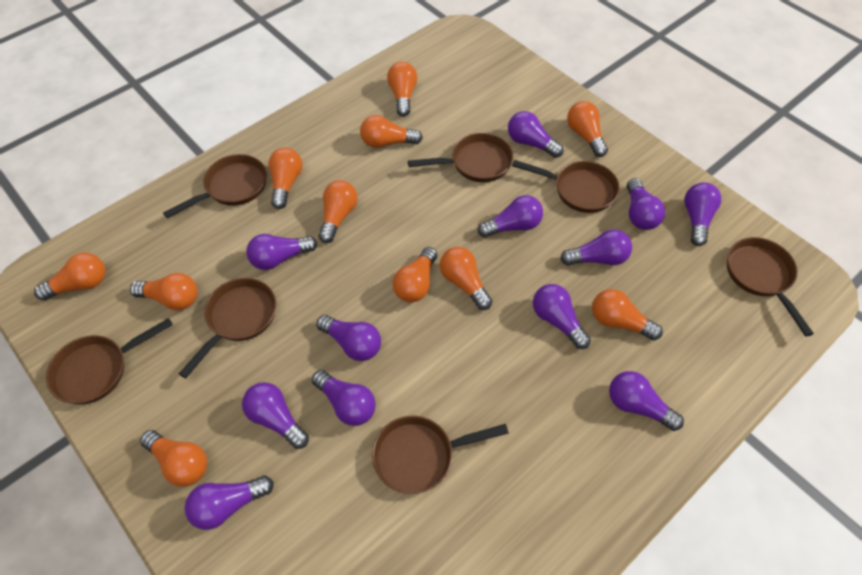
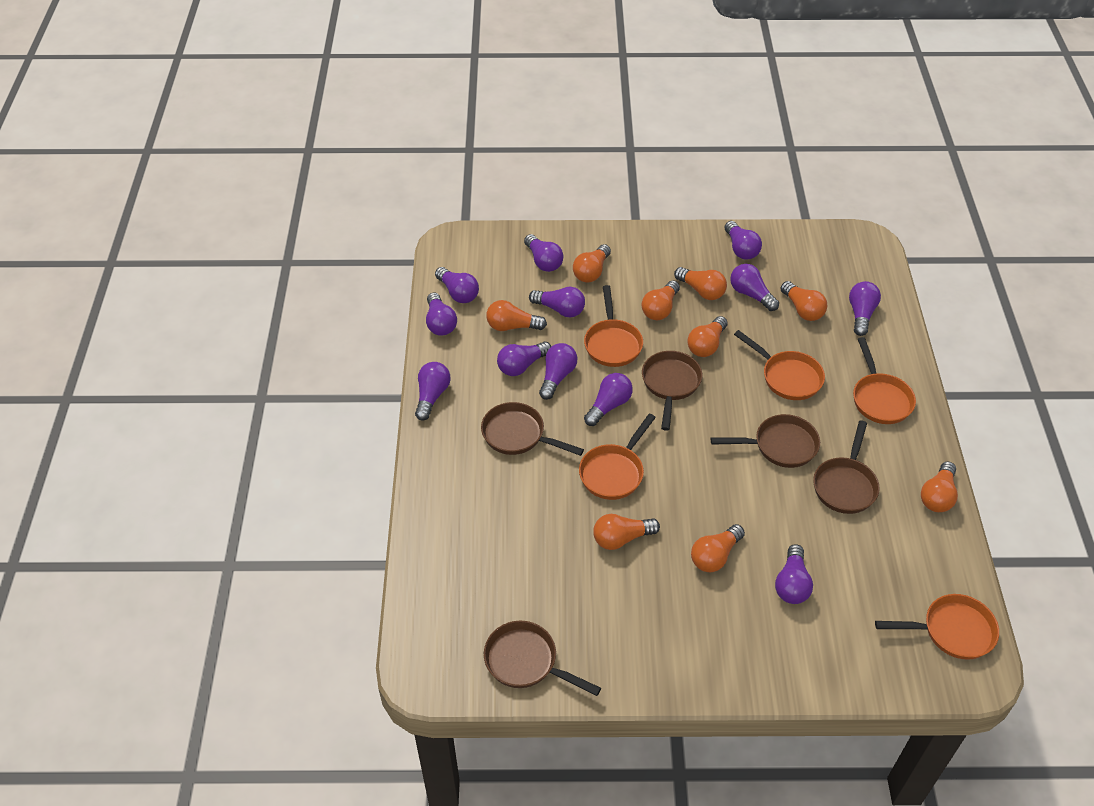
brown pan: 7 -> 5
orange light bulb: 11 -> 9
orange pan: 0 -> 5

